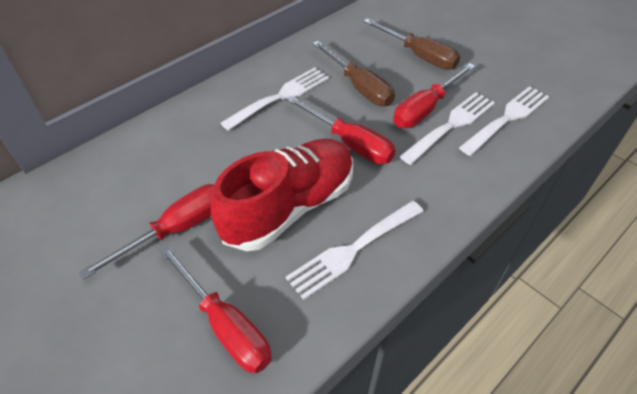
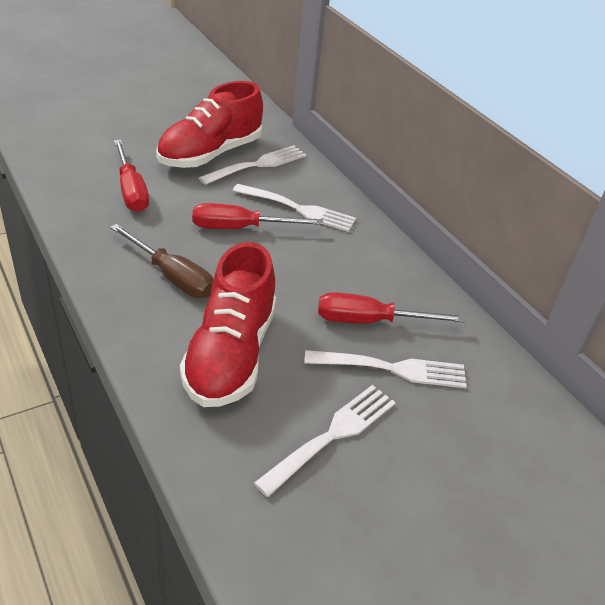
brown screwdriver: 2 -> 1
red screwdriver: 4 -> 3
red shoe: 1 -> 2

